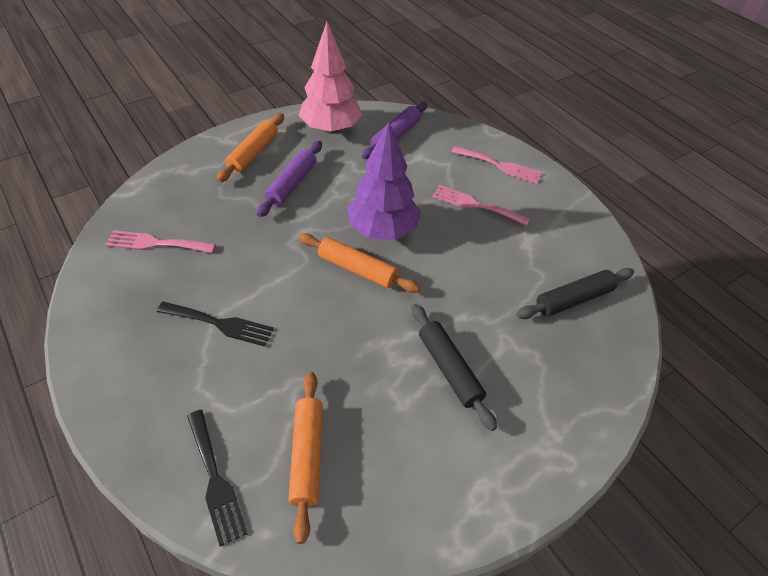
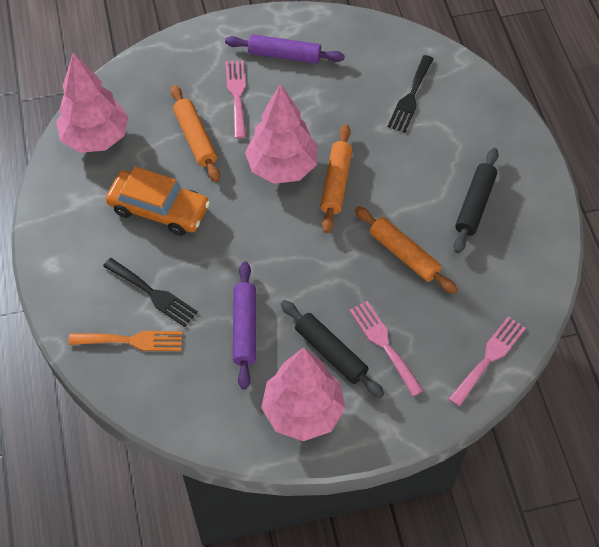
orange car: 0 -> 1
orange fork: 0 -> 1
pink tree: 1 -> 3
purple tree: 1 -> 0

